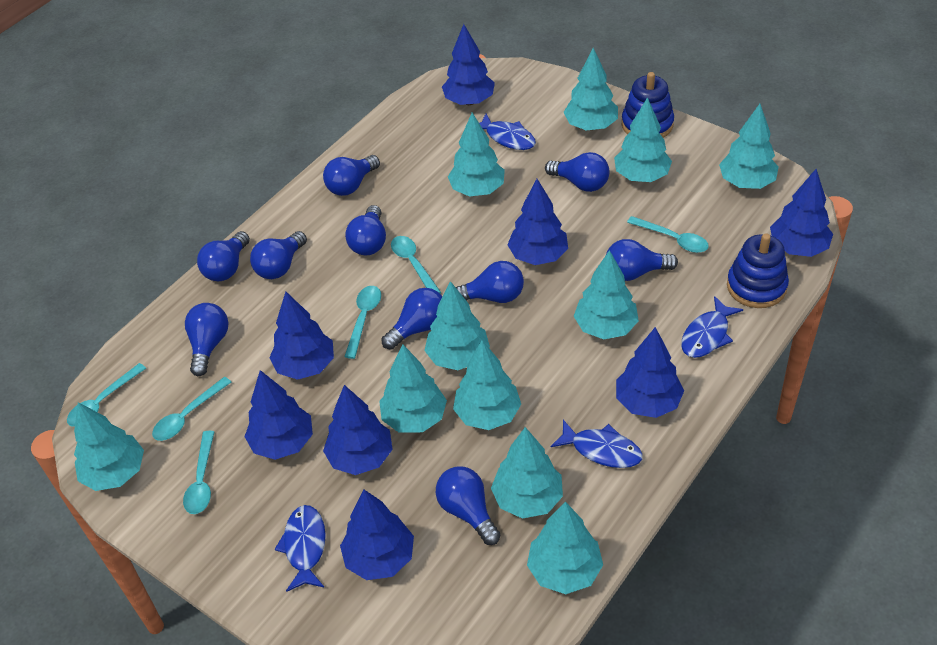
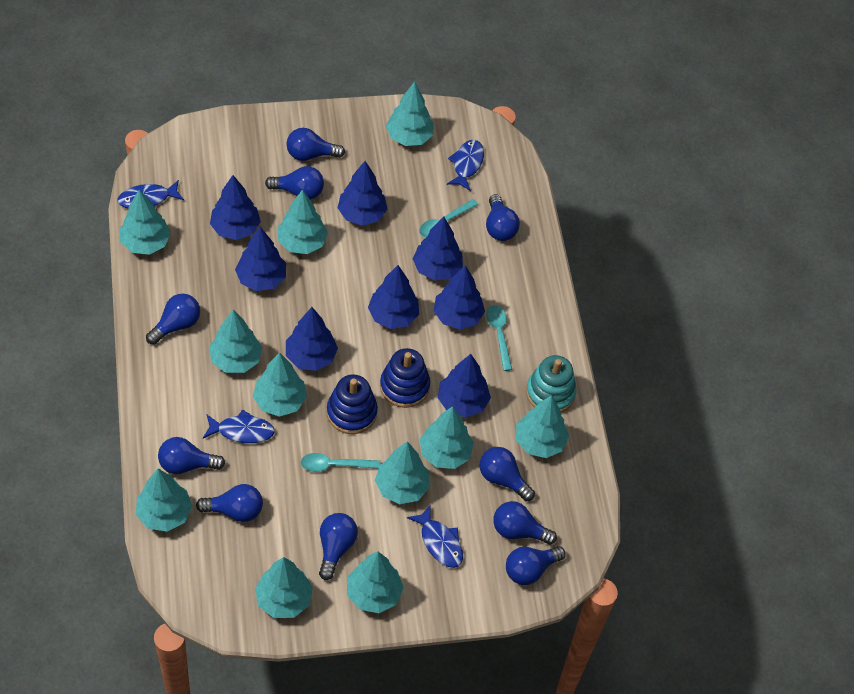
turquoise spoon: 6 -> 3
turquoise stacking toy: 0 -> 1

